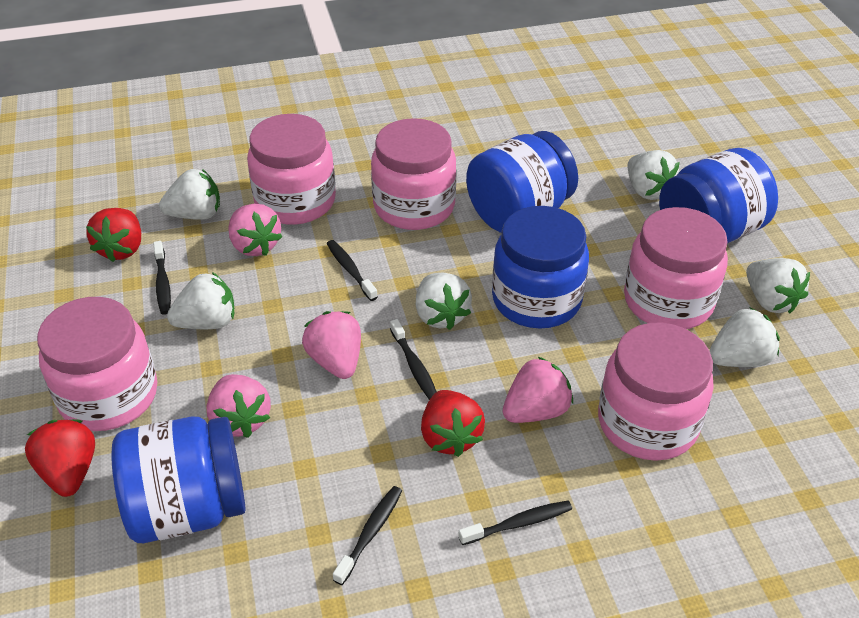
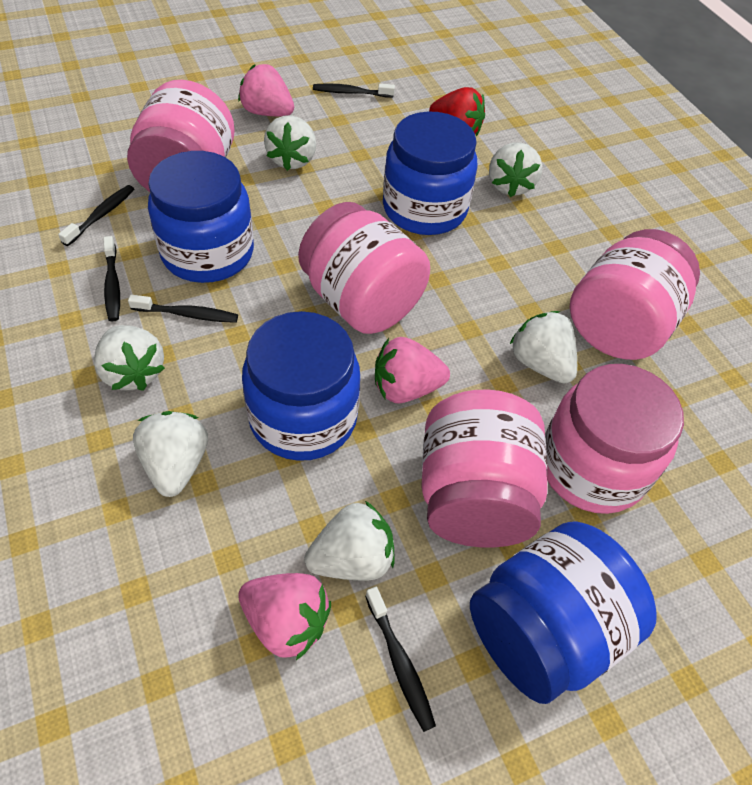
pink strawberry: 4 -> 3
red strawberry: 3 -> 1

